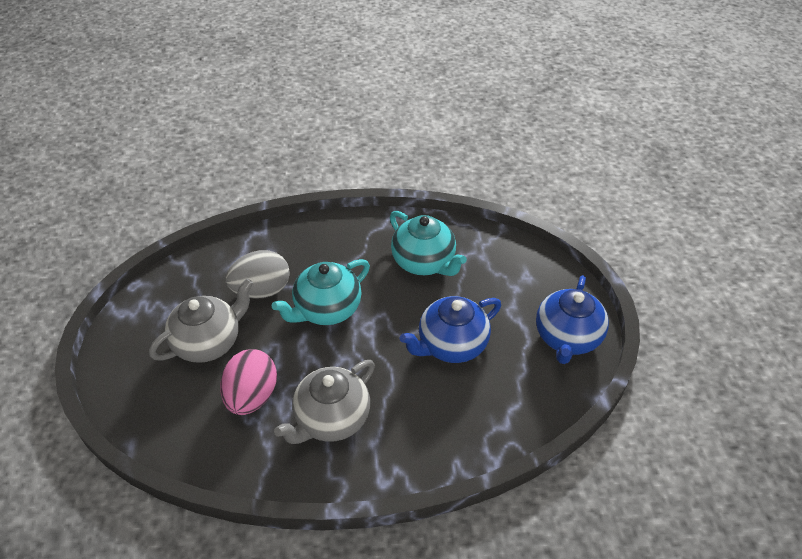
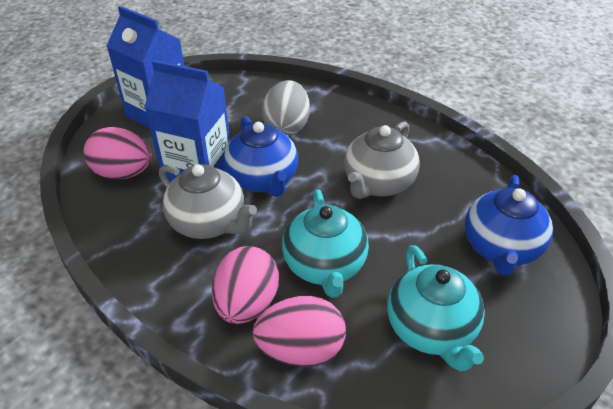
blue carton: 0 -> 2
pink egg: 1 -> 3

